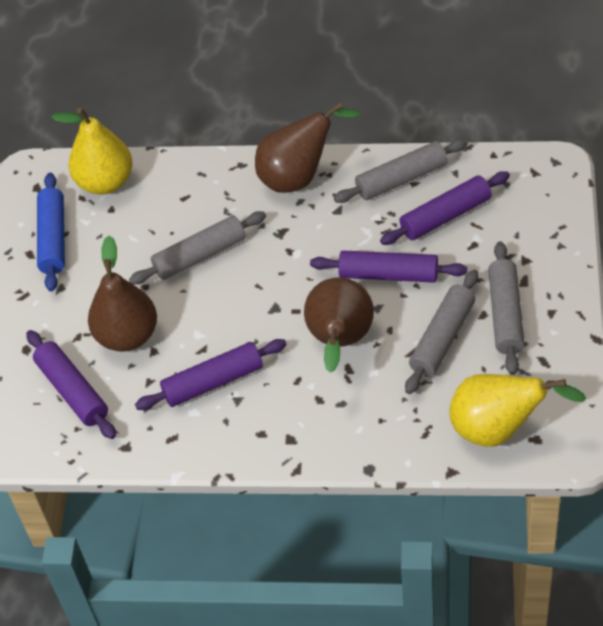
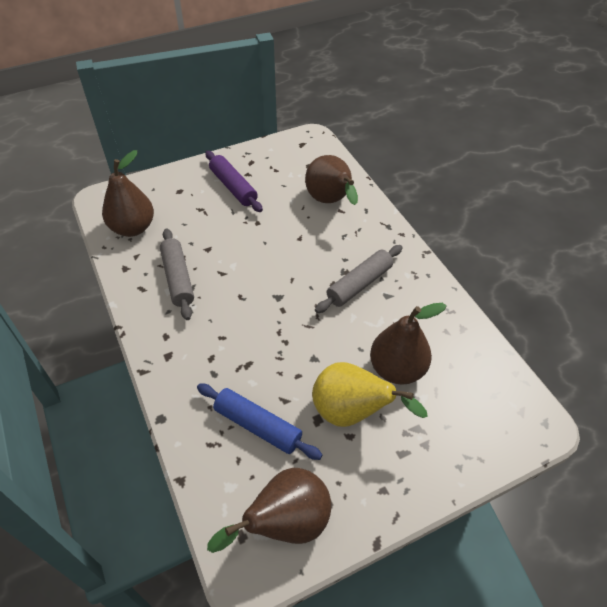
brown pear: 3 -> 4
grey rolling pin: 4 -> 2
purple rolling pin: 4 -> 1
yellow pear: 2 -> 1

